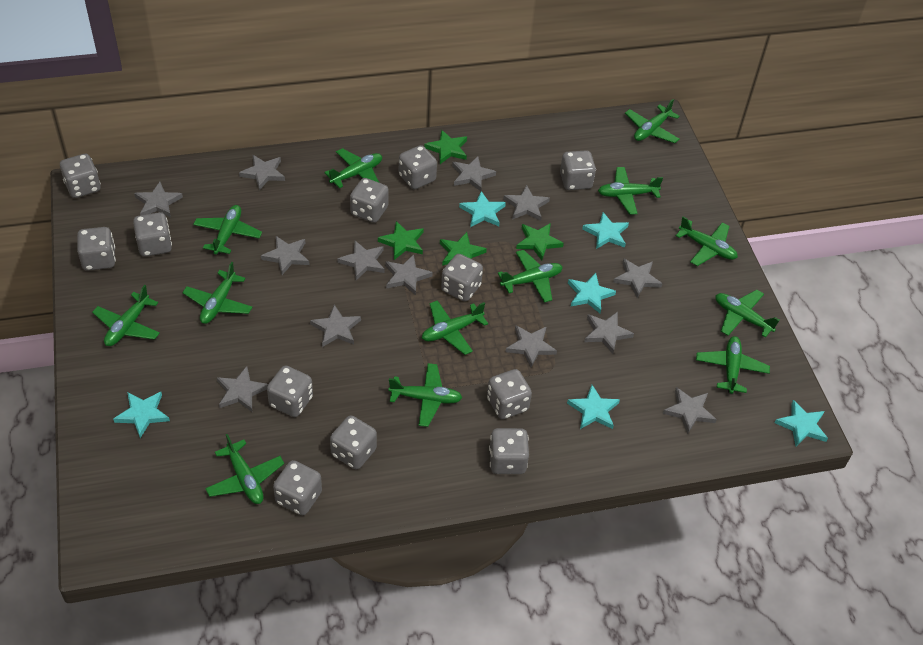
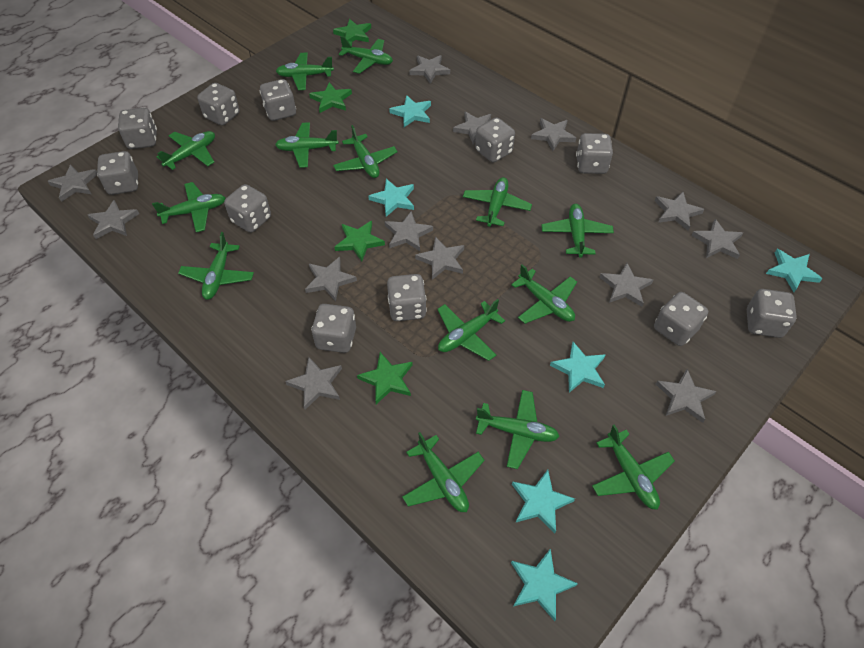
green plane: 13 -> 14
grey dice: 12 -> 11

